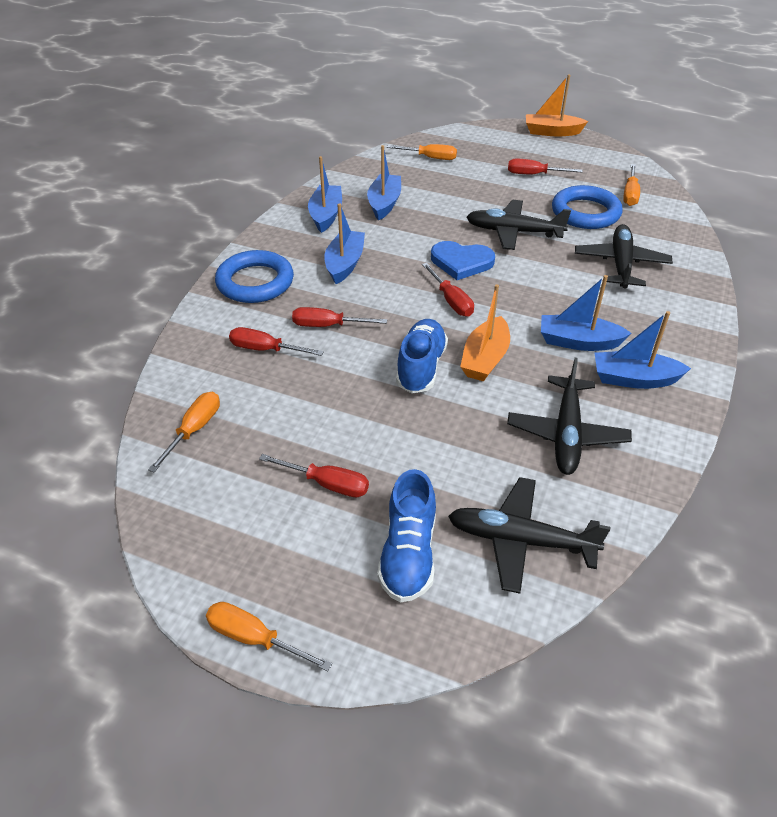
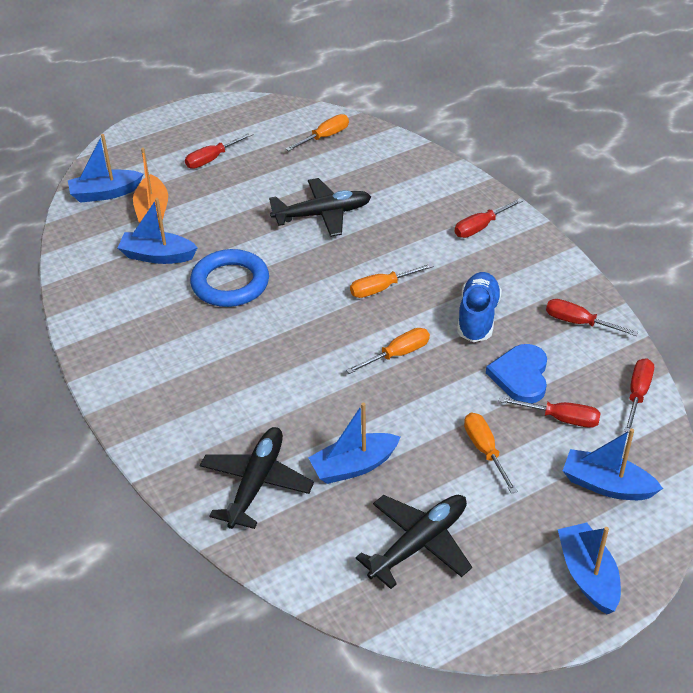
black plane: 4 -> 3
blue ring: 2 -> 1
blue shoe: 2 -> 1
orange boat: 2 -> 1

